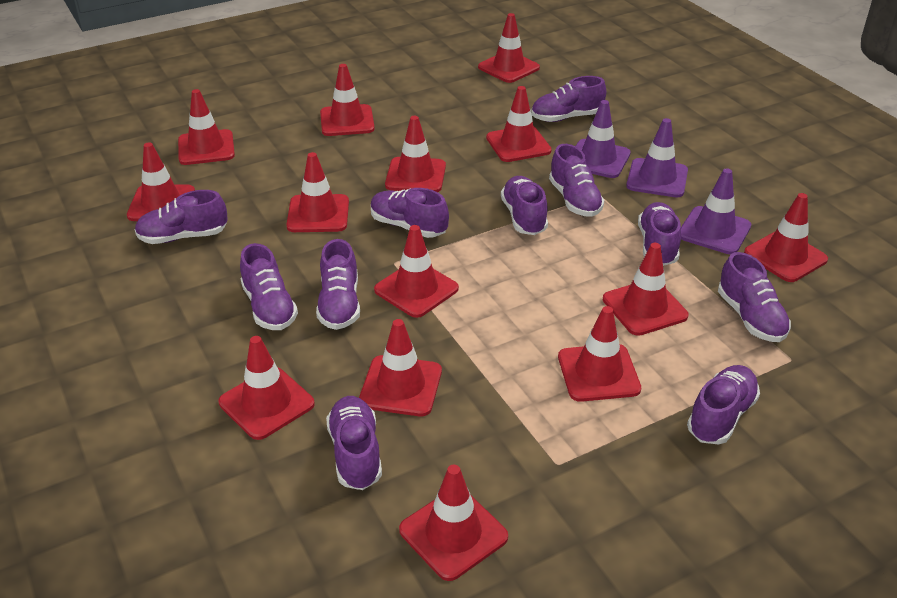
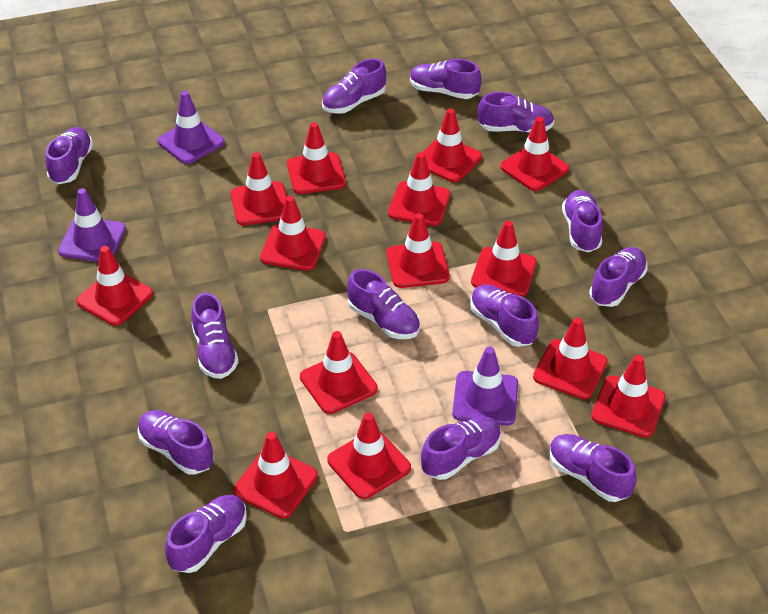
purple shoe: 11 -> 13

